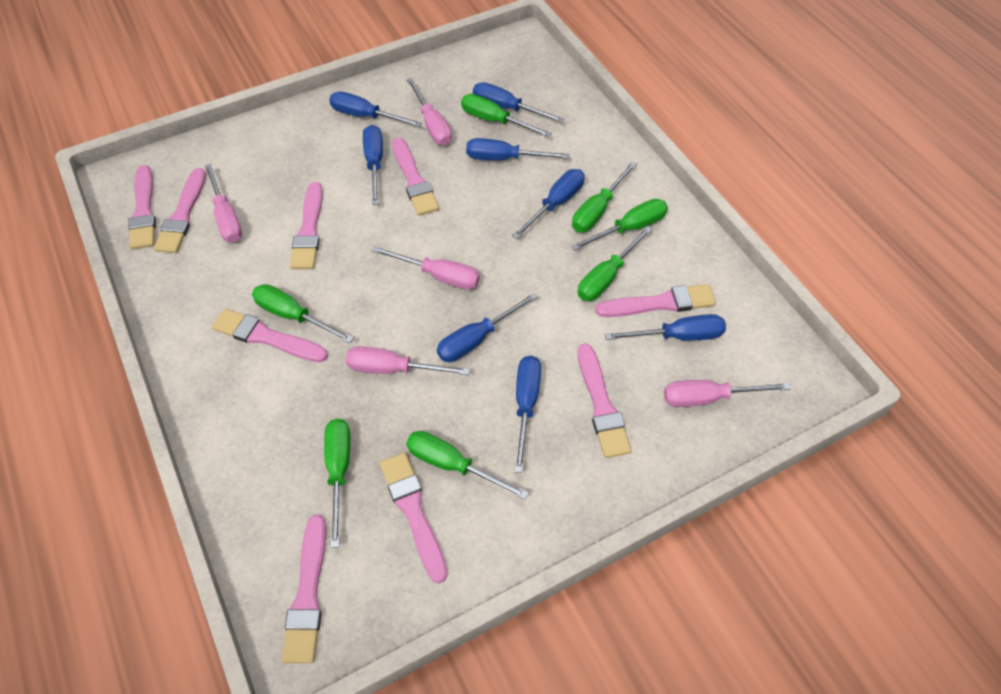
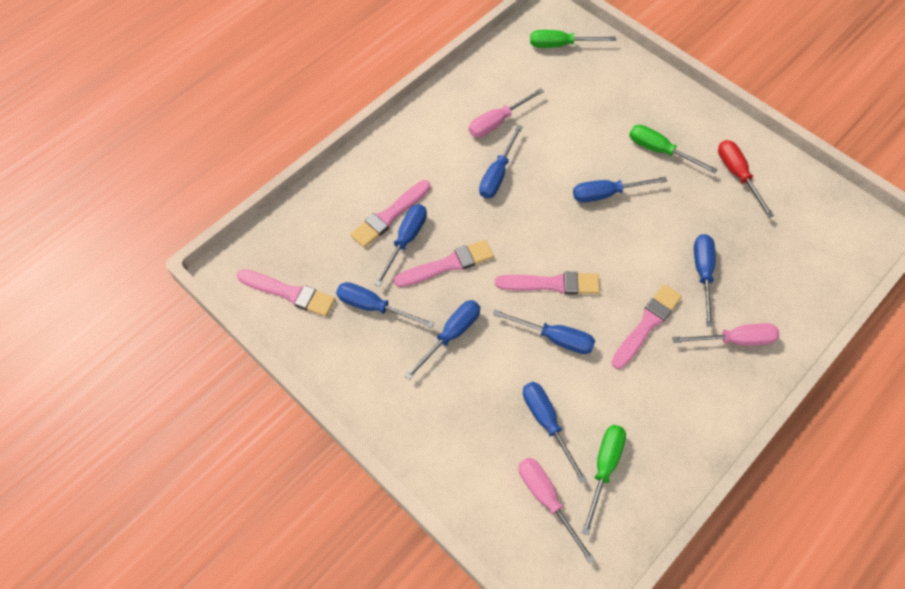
green screwdriver: 7 -> 3
pink brush: 9 -> 5
pink screwdriver: 5 -> 3
red screwdriver: 0 -> 1

